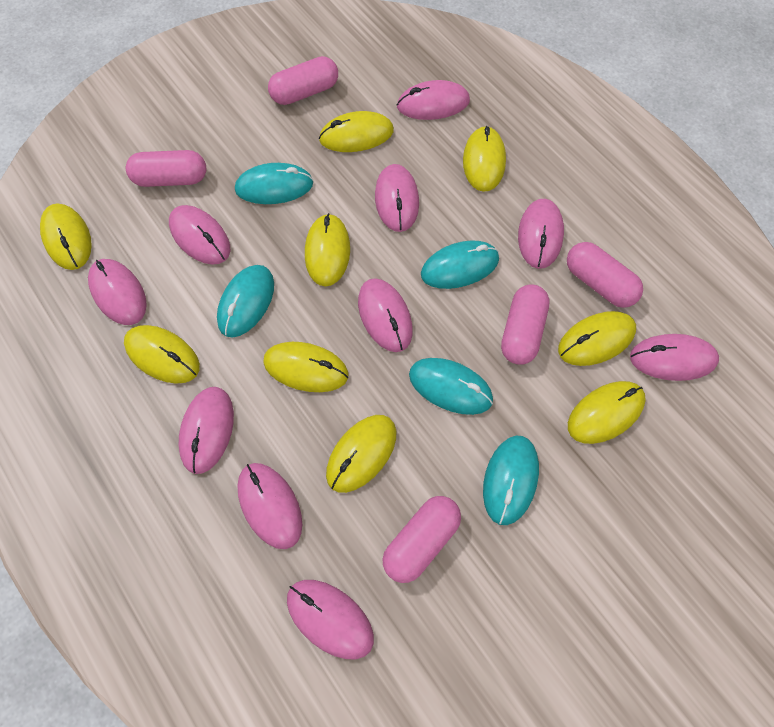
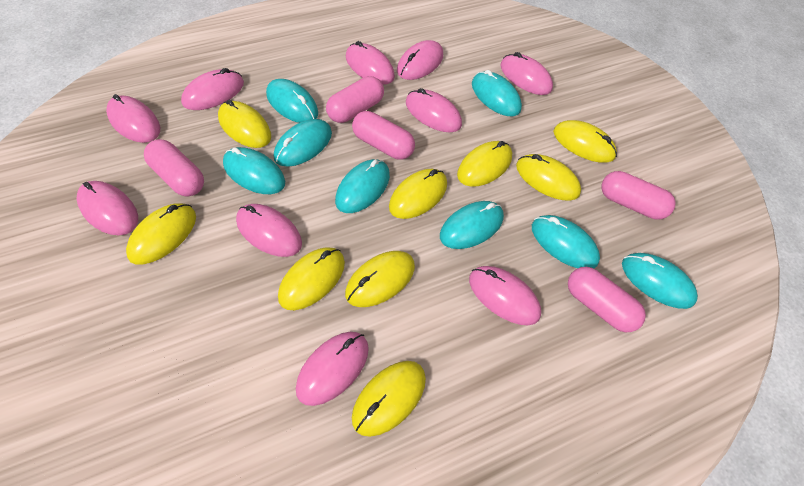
turquoise mouse: 5 -> 8

